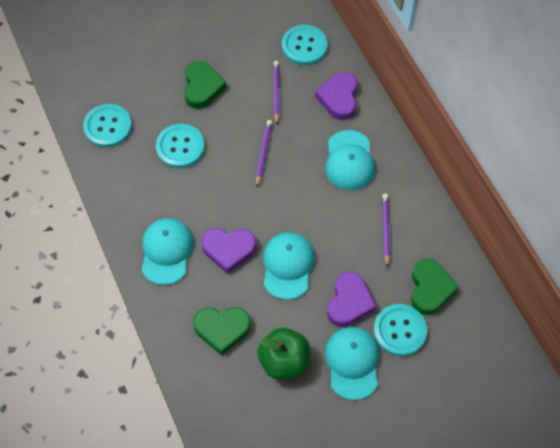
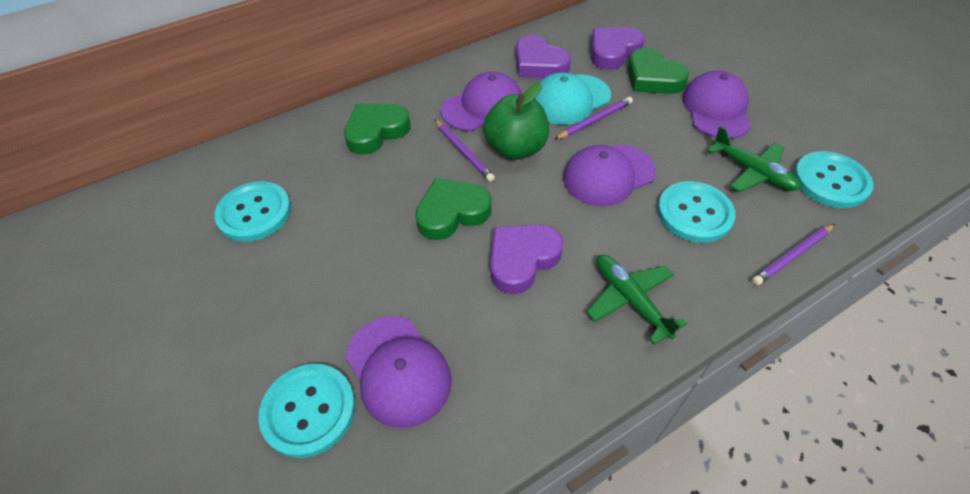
green plane: 0 -> 2
purple cap: 0 -> 4
turquoise cap: 4 -> 1

